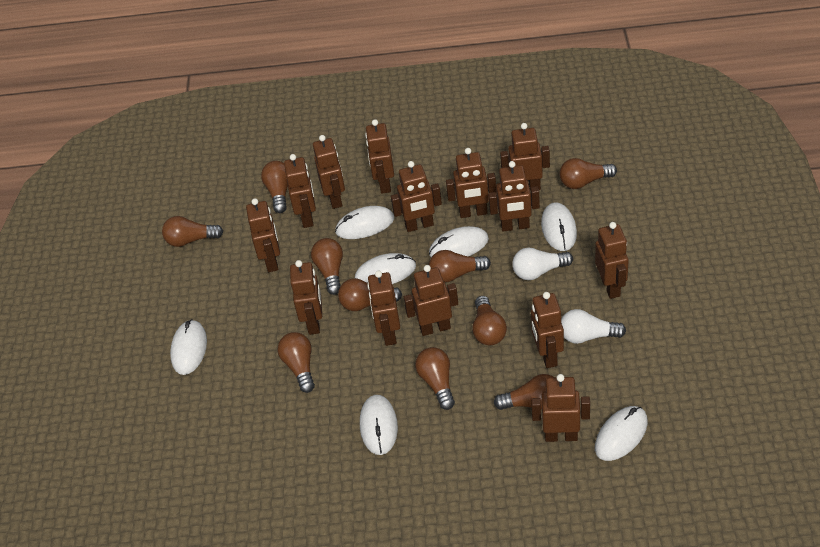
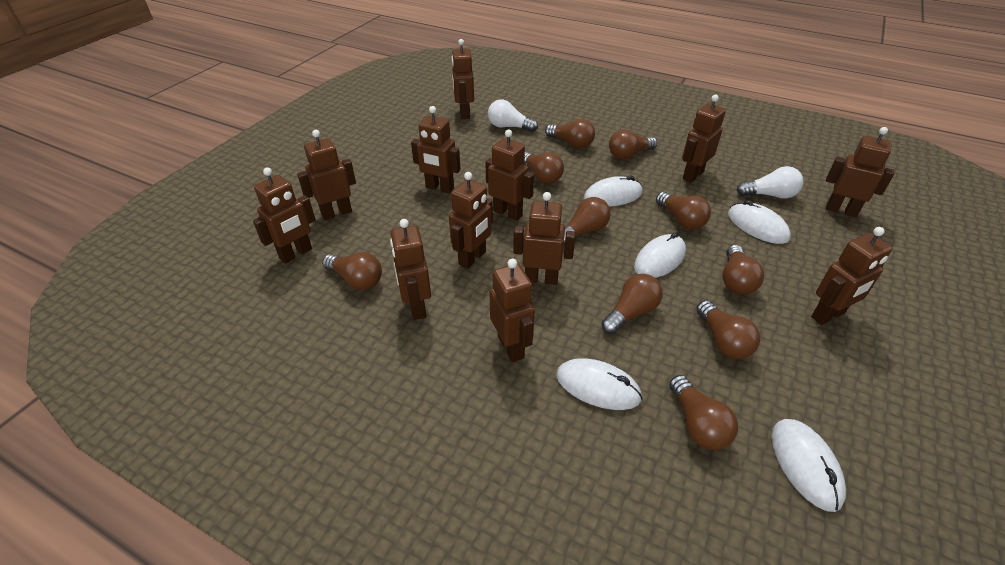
brown robot: 14 -> 12
white mouse: 7 -> 5

